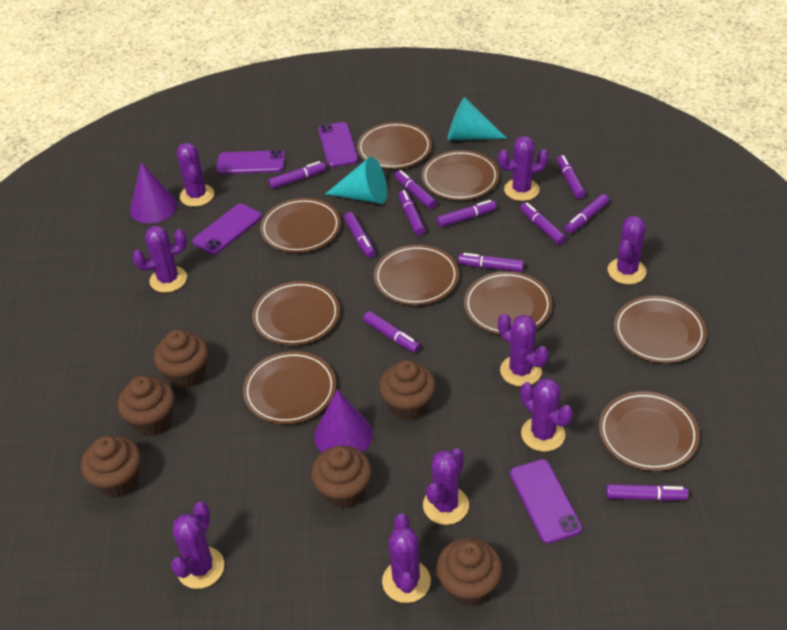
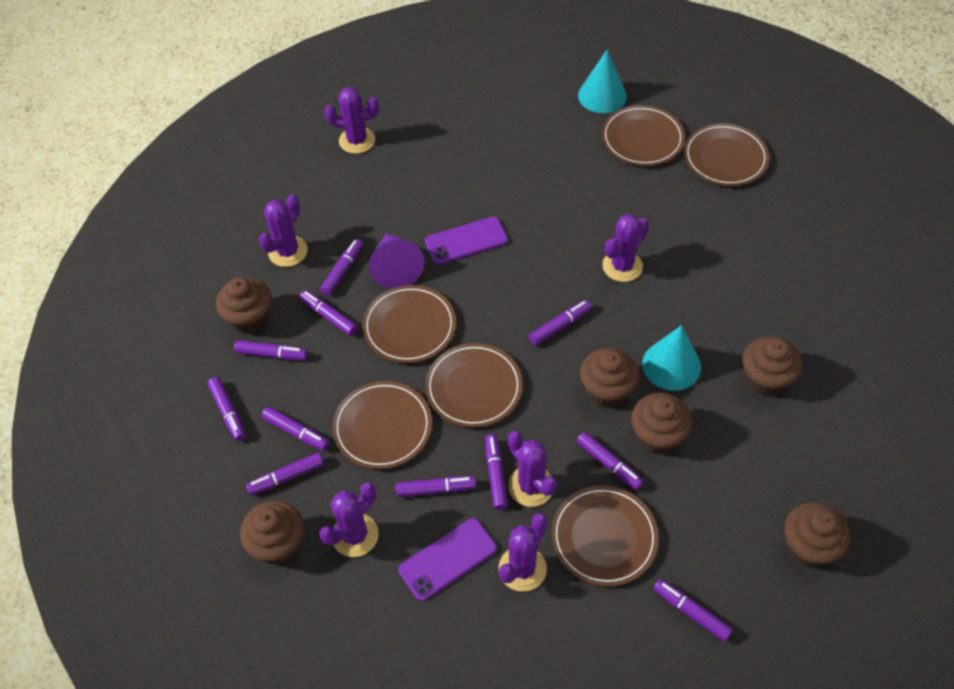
brown plate: 9 -> 6
purple cactus: 9 -> 6
purple cone: 2 -> 1
purple phone: 4 -> 2

